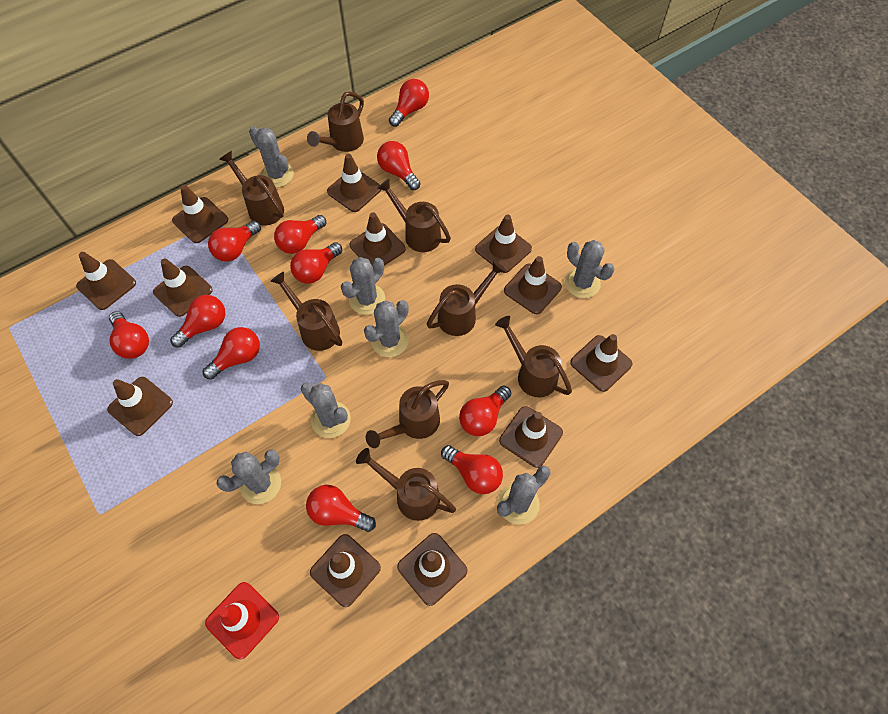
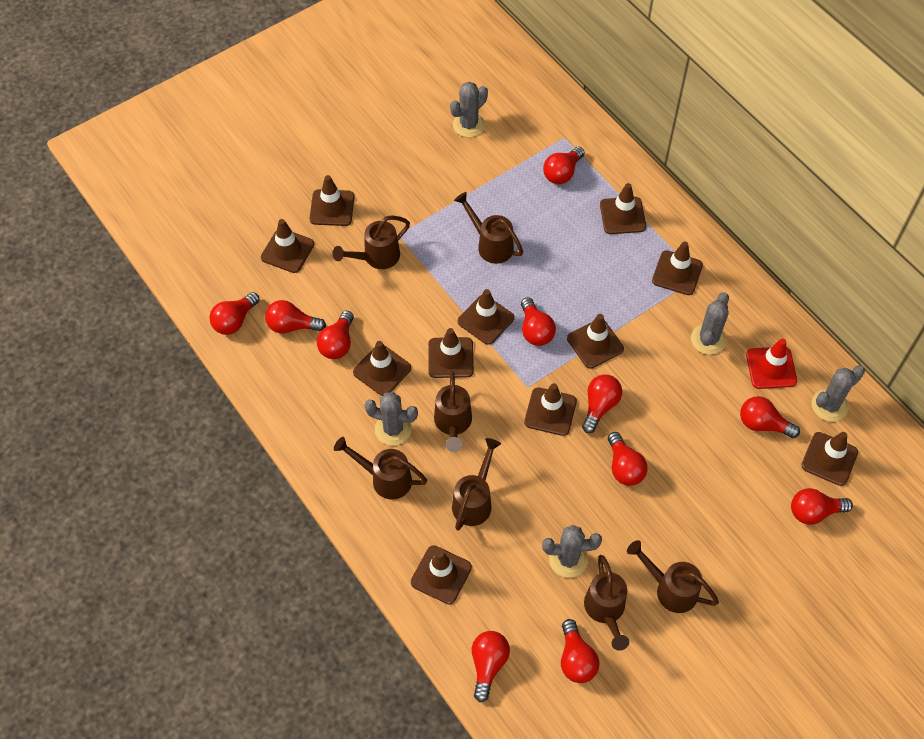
brown traffic cone: 12 -> 11
brown watering can: 8 -> 7
grey cactus: 7 -> 5

